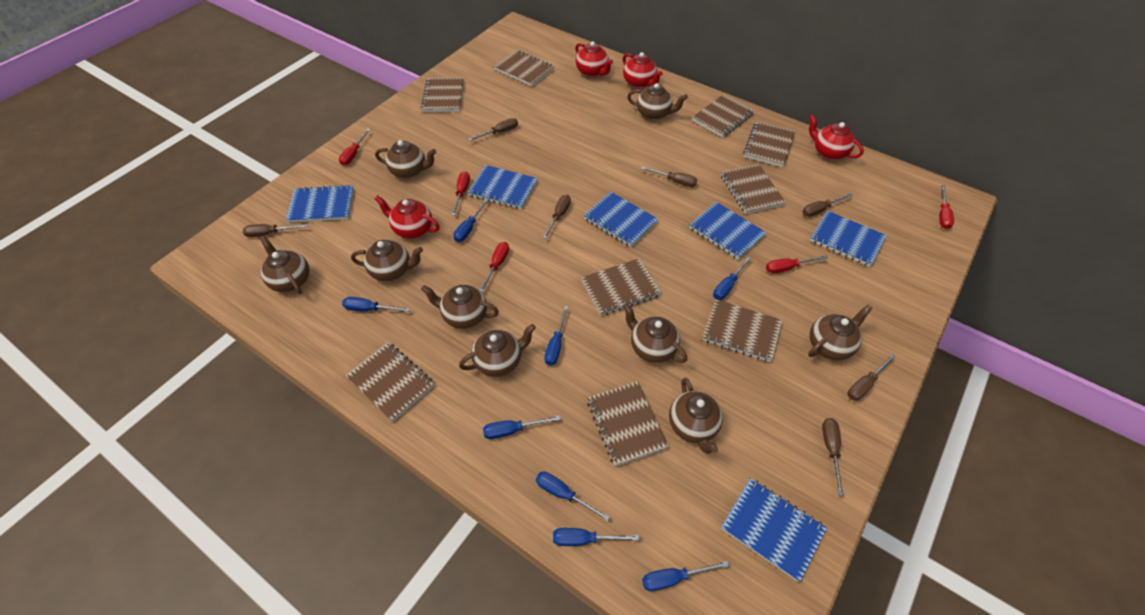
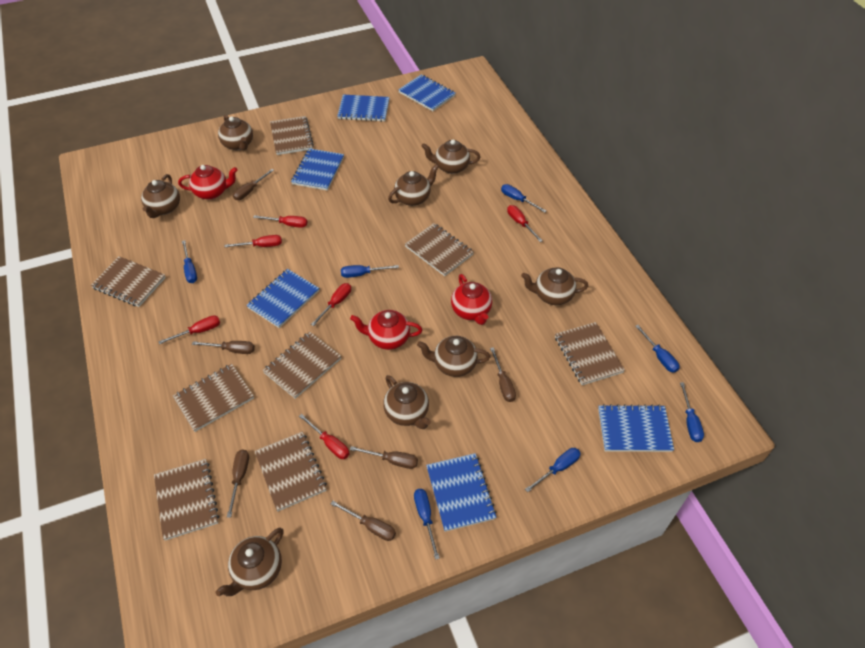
blue screwdriver: 8 -> 7
brown notebook: 9 -> 8
brown screwdriver: 7 -> 6
brown teapot: 9 -> 8
red screwdriver: 5 -> 6
red teapot: 4 -> 3

